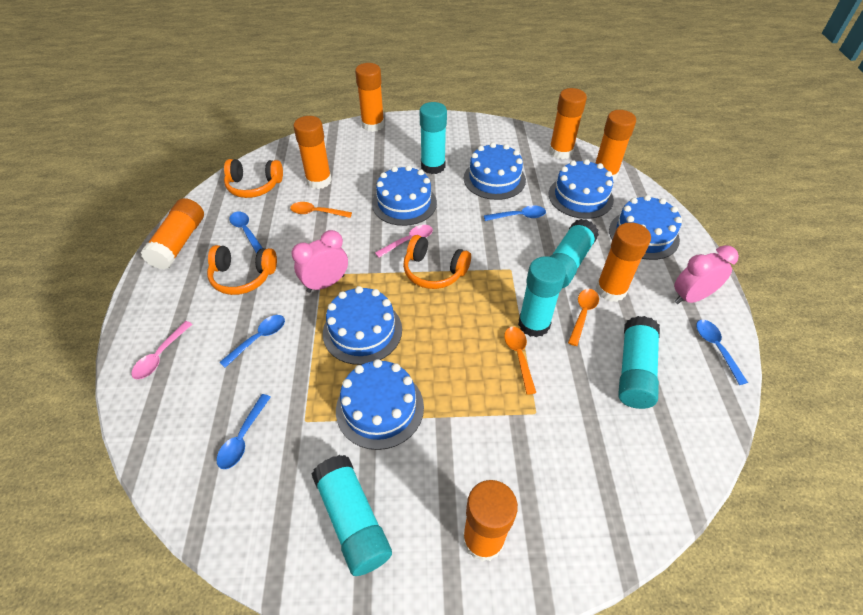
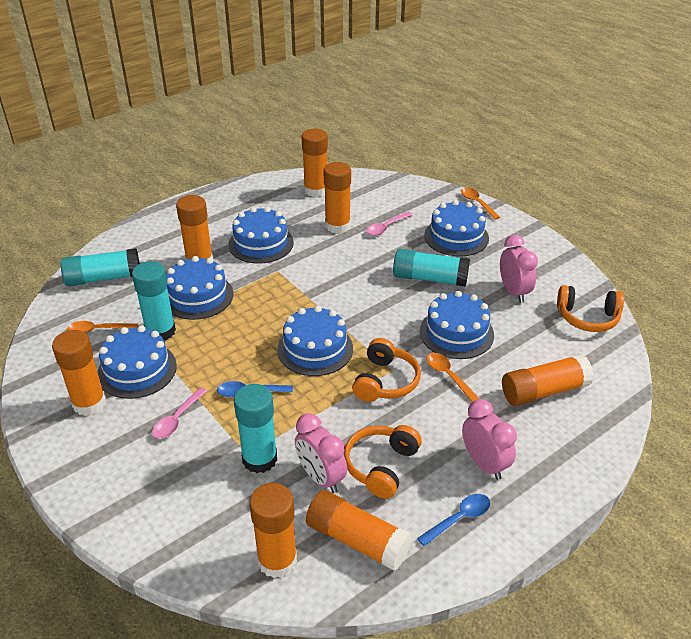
blue spoon: 5 -> 2
pink clock: 2 -> 3
turquoise glue stick: 5 -> 4

